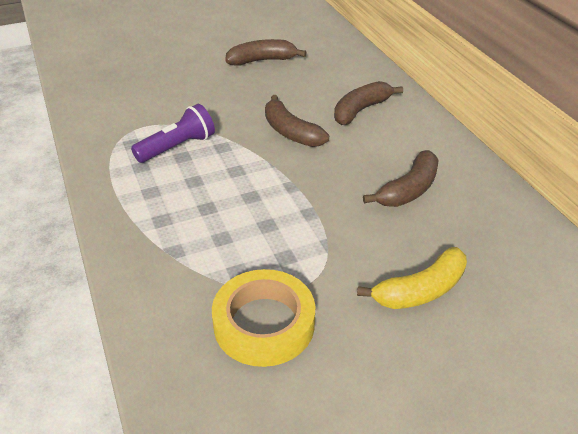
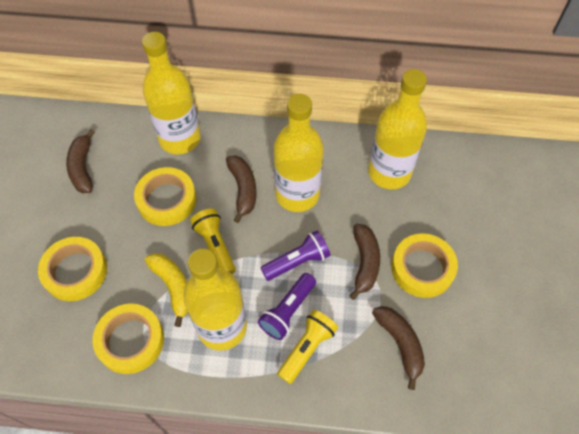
purple flashlight: 1 -> 2
yellow bottle: 0 -> 4
yellow flashlight: 0 -> 2
yellow tape: 1 -> 4

